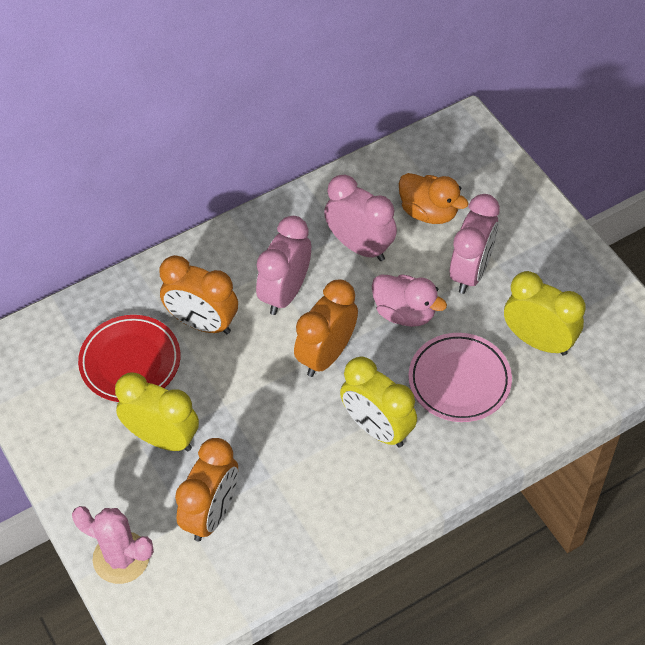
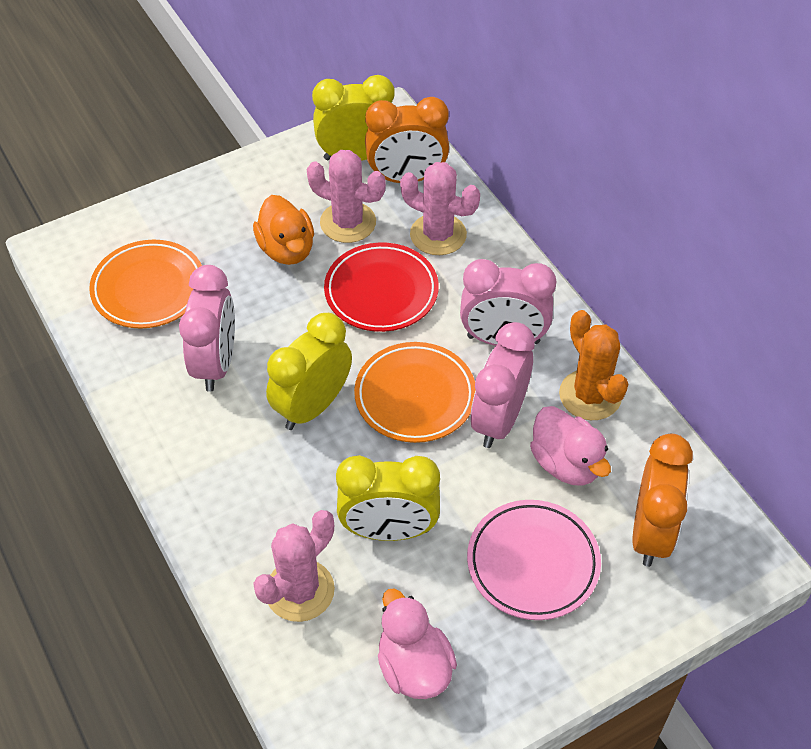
orange cactus: 0 -> 1
orange clock: 3 -> 2
orange plate: 0 -> 2
pink cactus: 1 -> 3
pink duck: 1 -> 2

